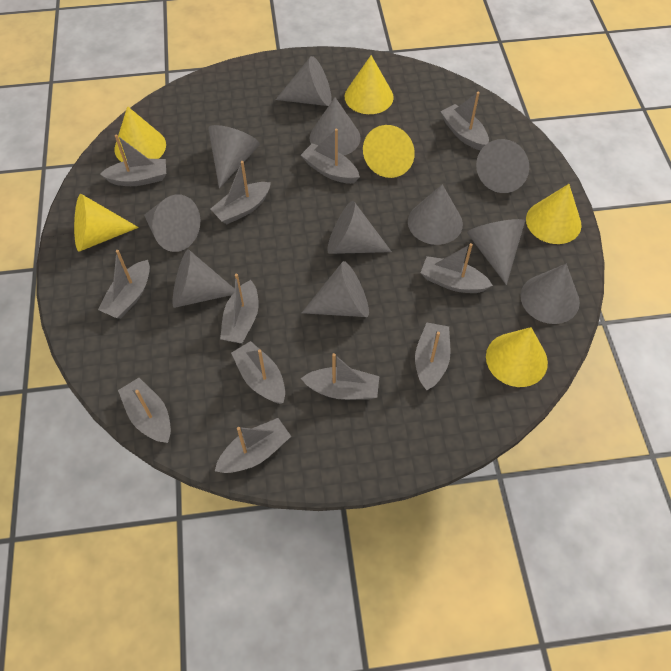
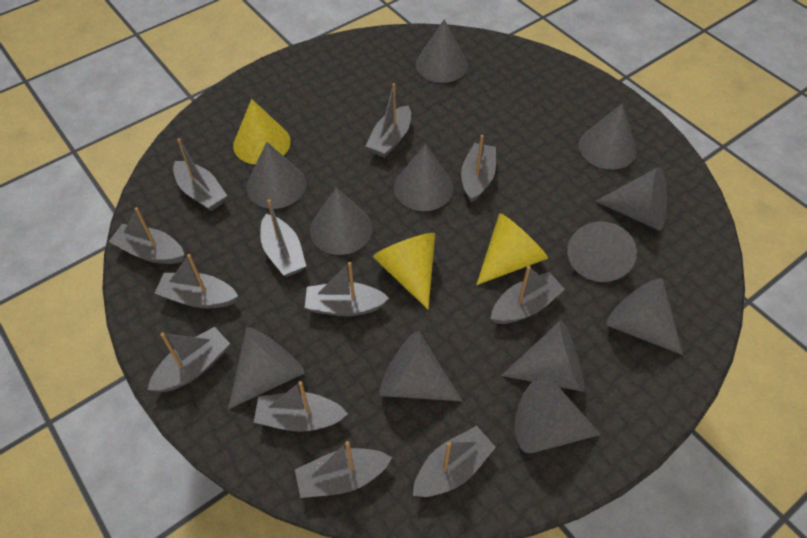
grey cone: 11 -> 12
yellow cone: 6 -> 3

